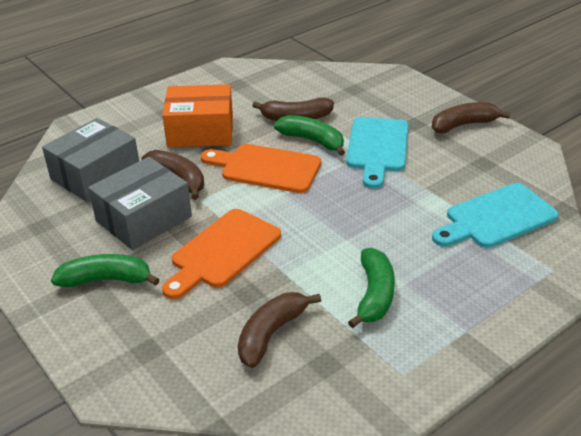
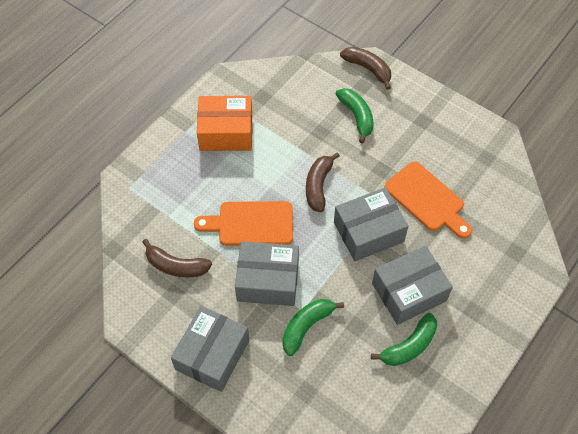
brown banana: 4 -> 3
grey box: 2 -> 4
turquoise cutting board: 2 -> 0

